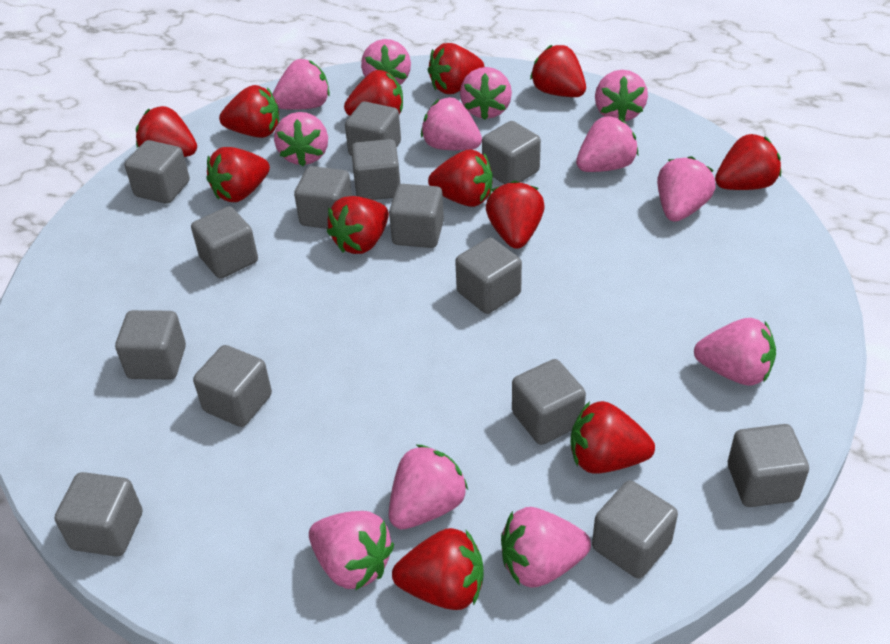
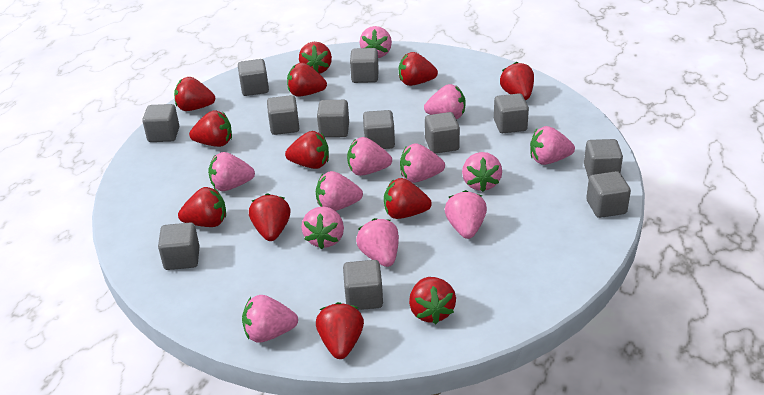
grey cube: 14 -> 12

